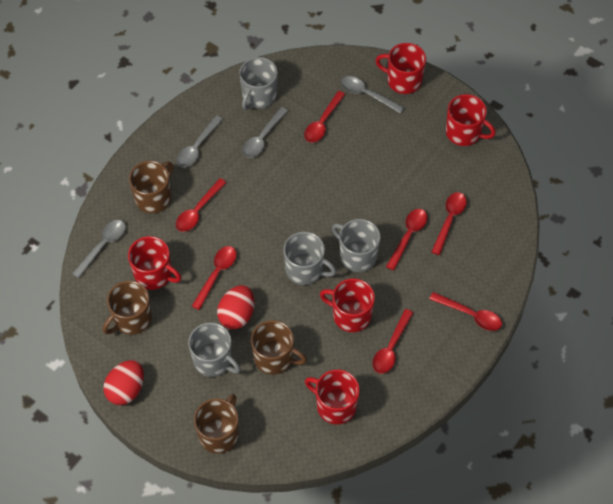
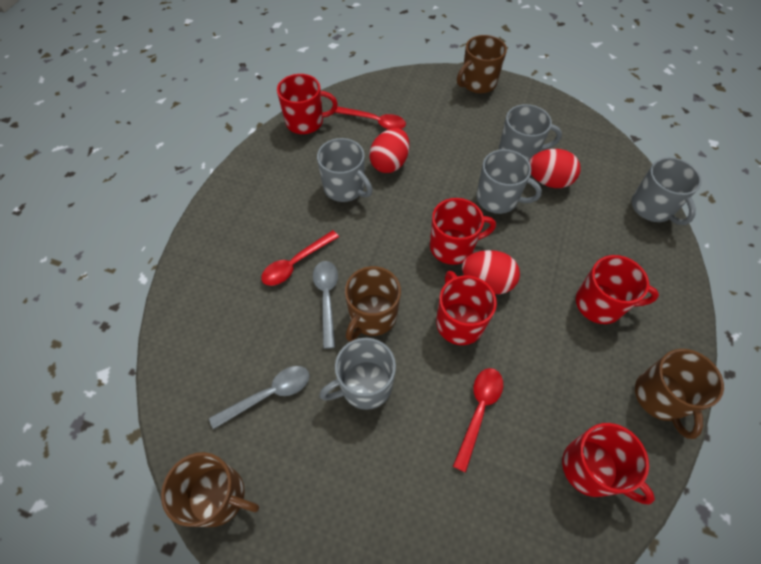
grey mug: 4 -> 5
grey spoon: 4 -> 2
red egg: 2 -> 3
red spoon: 7 -> 3

